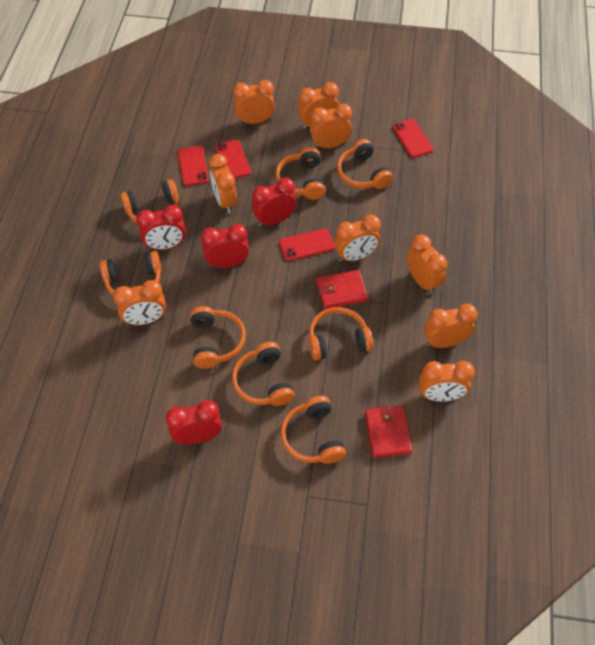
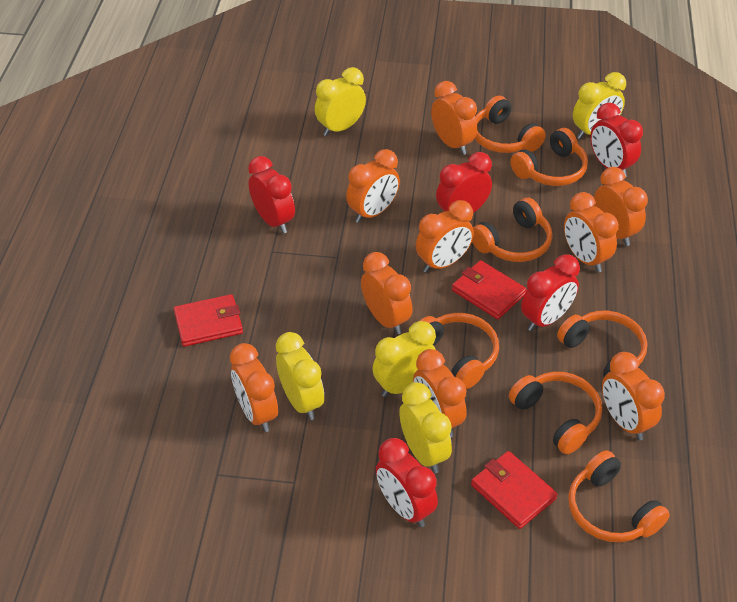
orange headphones: 8 -> 7
red clock: 4 -> 5
red phone: 4 -> 0
red wallet: 2 -> 3
yellow clock: 0 -> 5

